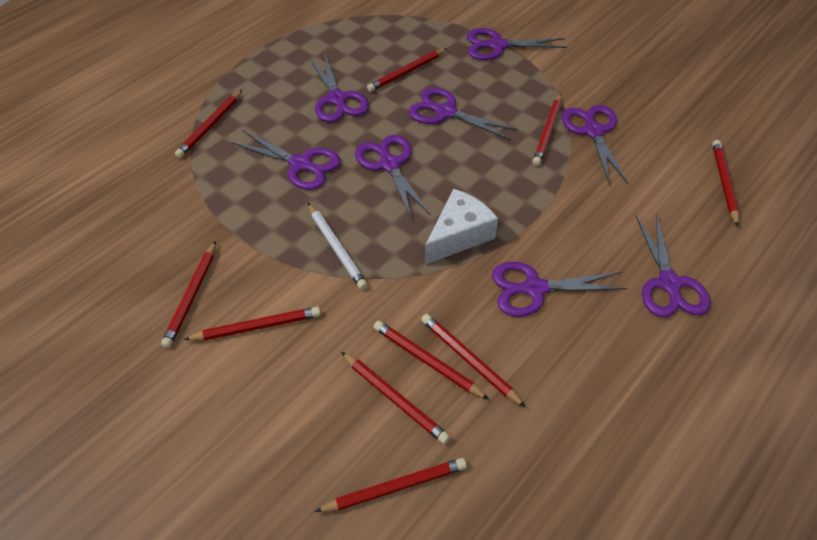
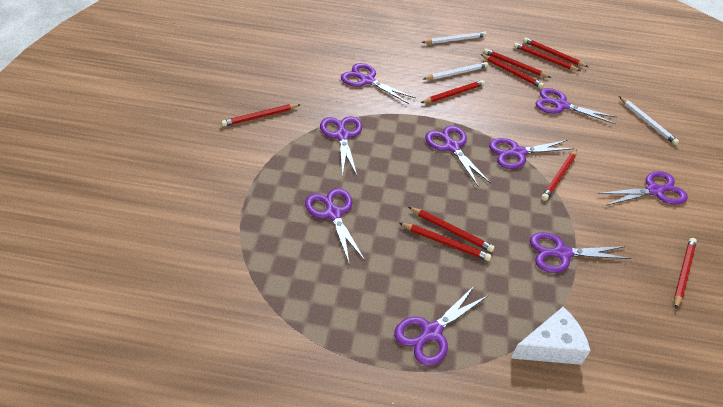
purple scissors: 8 -> 9
white pencil: 1 -> 3

